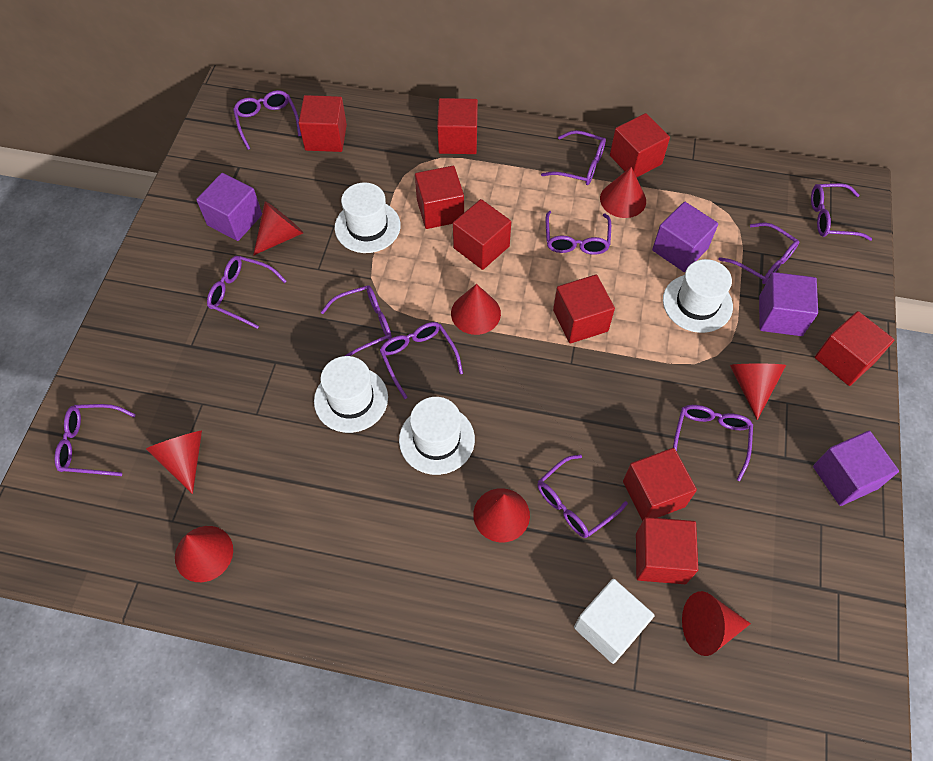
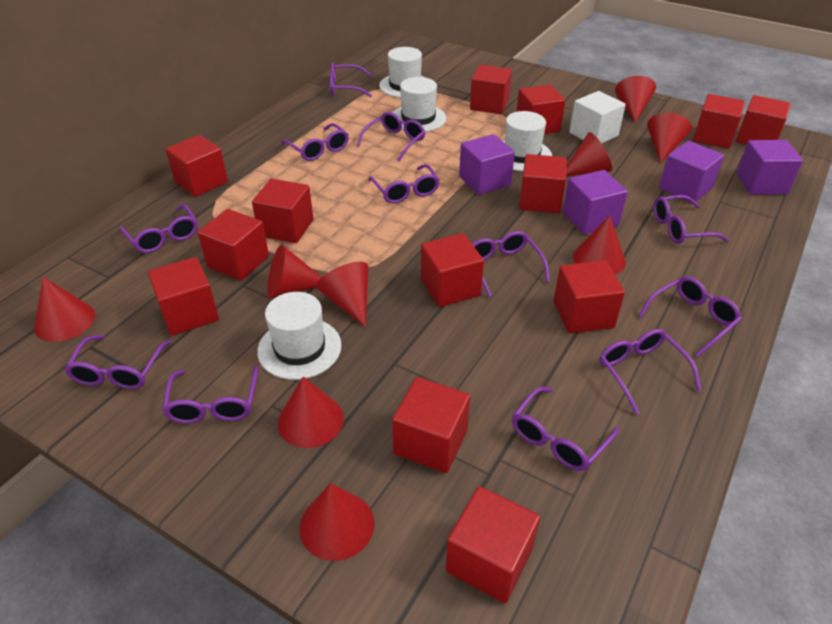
purple glasses: 11 -> 12
red cone: 8 -> 9
red cube: 9 -> 13

